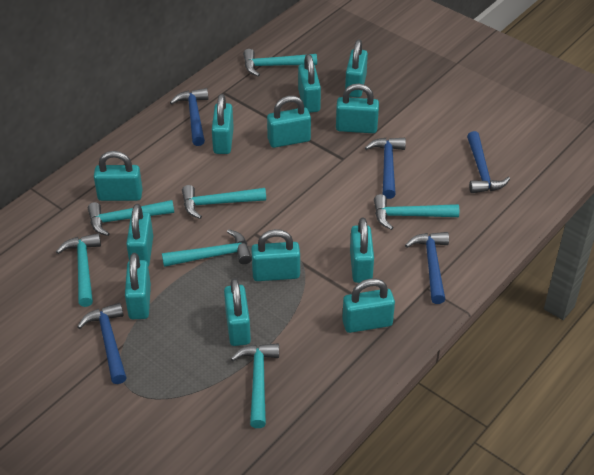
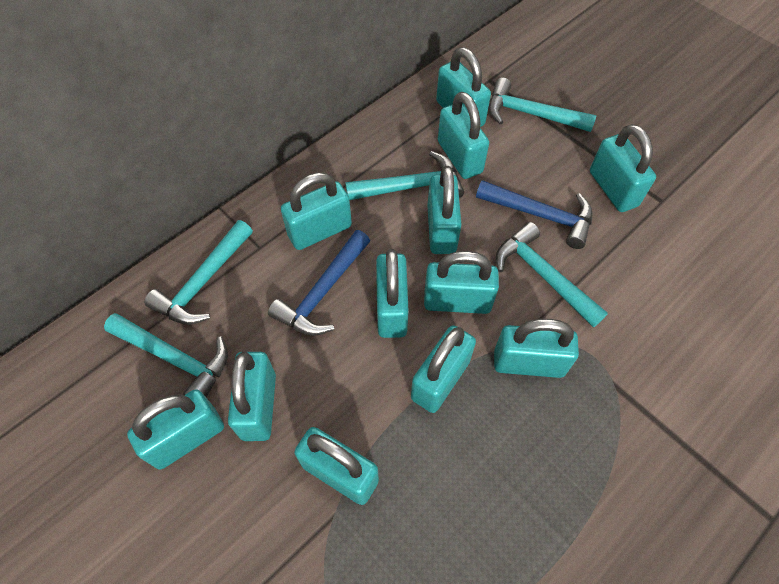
blue hammer: 5 -> 2
turquoise hammer: 7 -> 5

